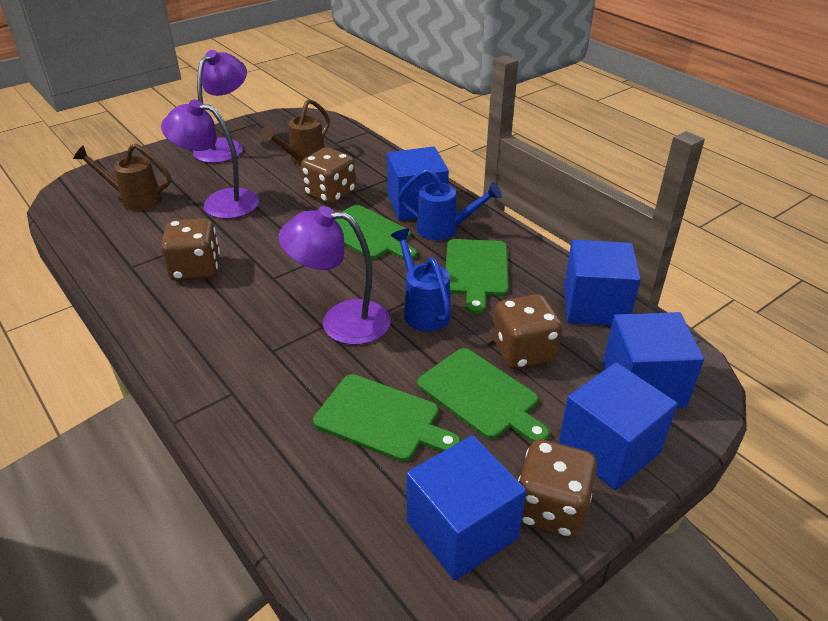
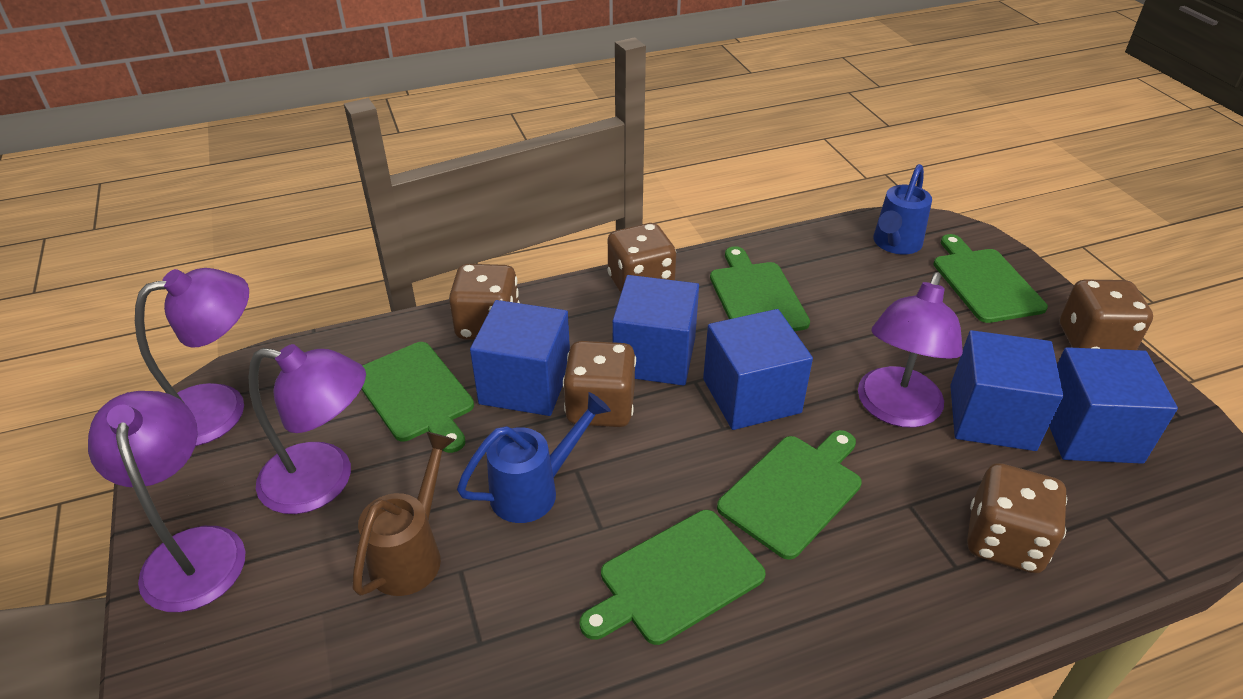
brown dice: 4 -> 5
brown watering can: 2 -> 1
green cutting board: 4 -> 5
purple lamp: 3 -> 4

